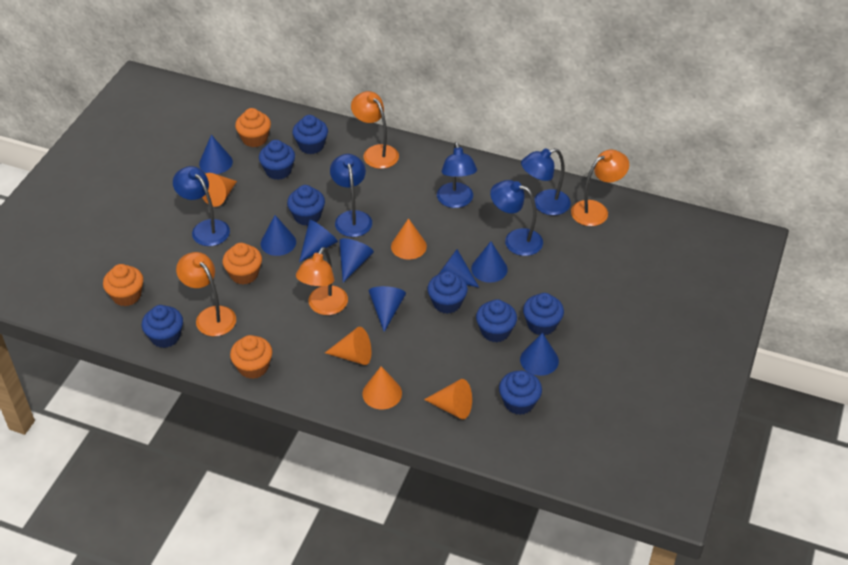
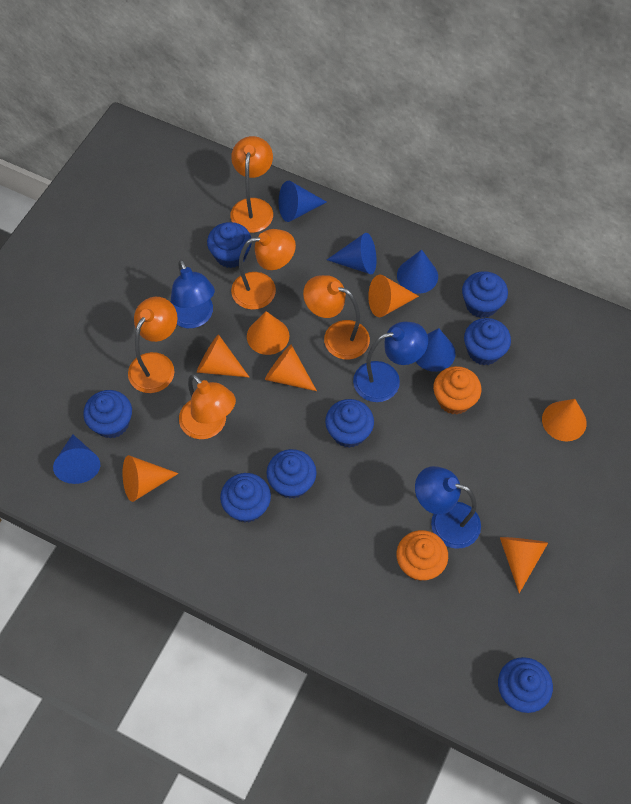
blue cone: 8 -> 5
blue lamp: 5 -> 3
orange cone: 5 -> 7
orange cupcake: 4 -> 2
orange lamp: 4 -> 5

